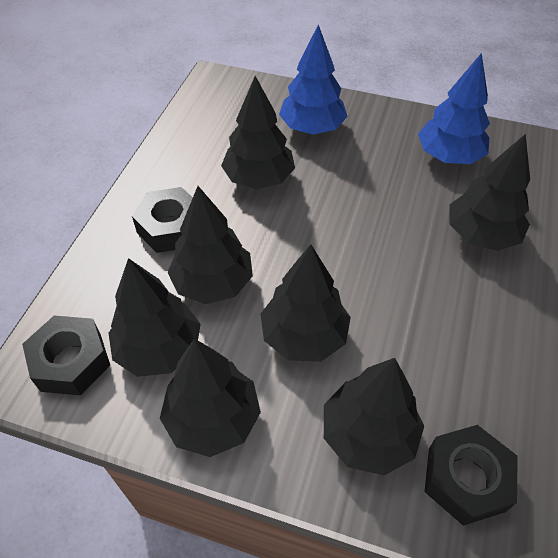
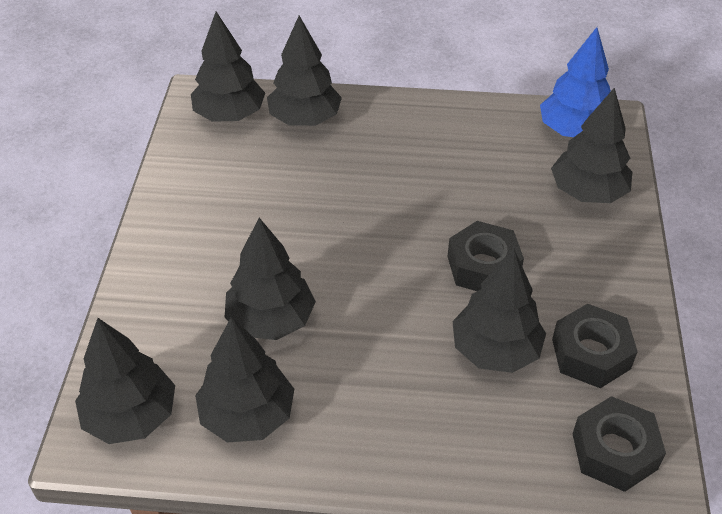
blue tree: 2 -> 1

